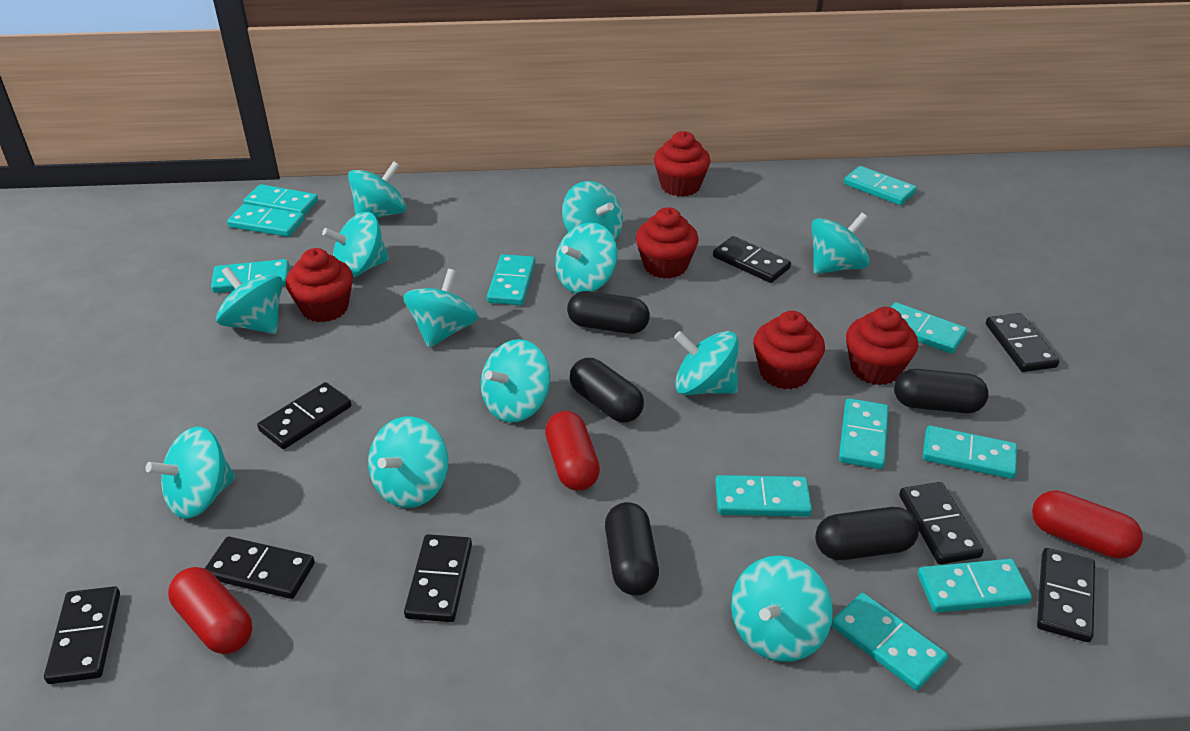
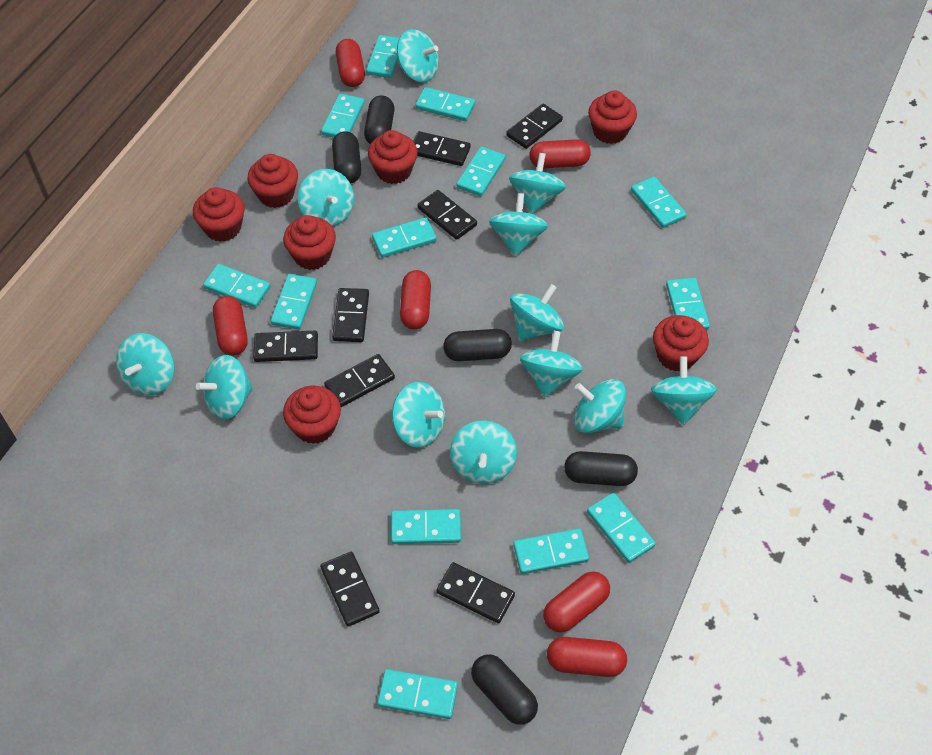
red capsule: 3 -> 6
red cupcake: 5 -> 7
turquoise domino: 11 -> 13

